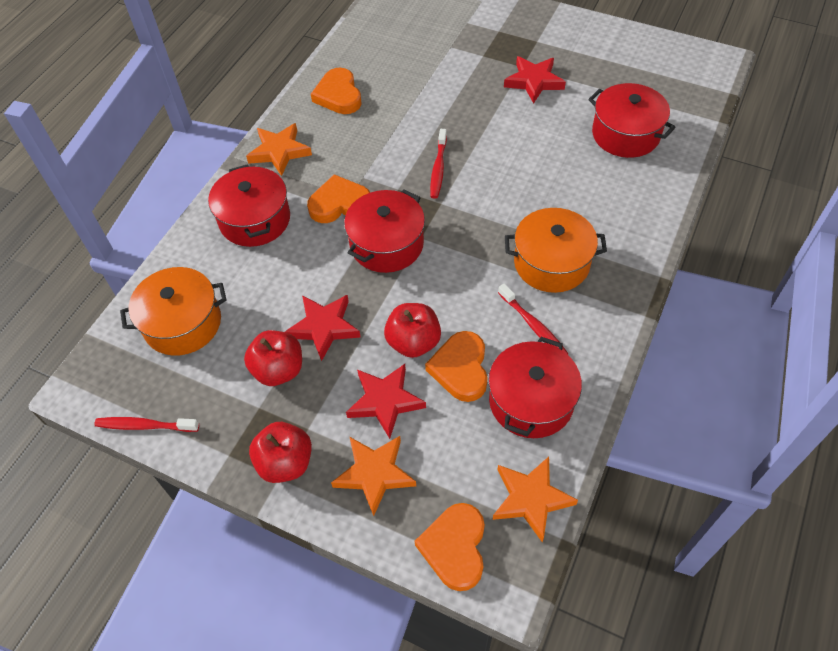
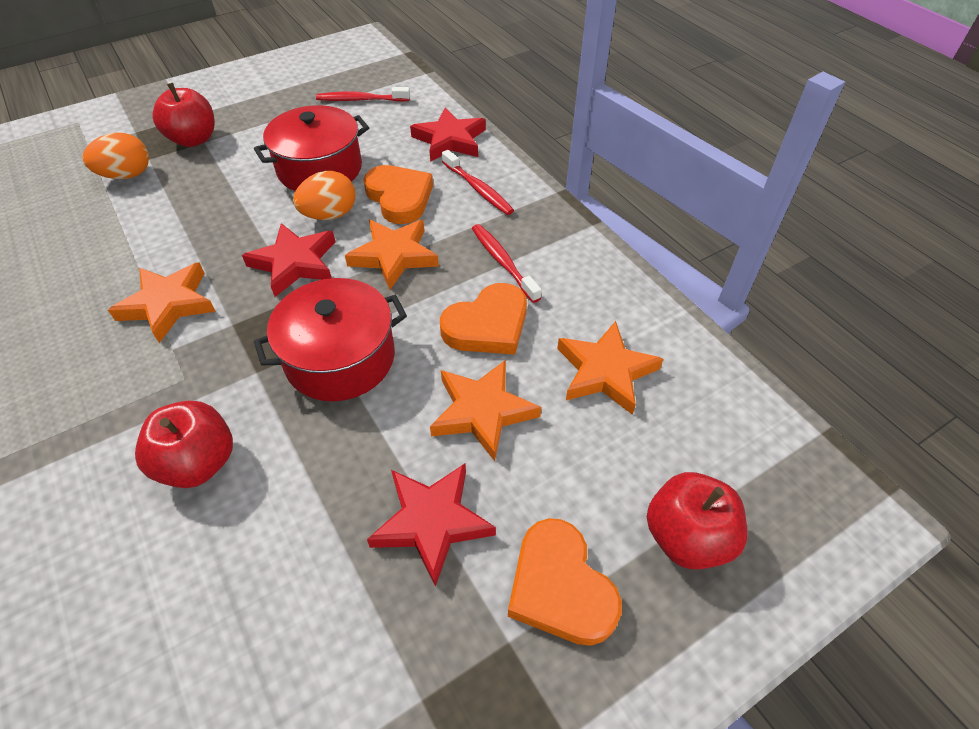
orange egg: 0 -> 2
orange heart: 4 -> 3
orange pot: 2 -> 0
orange star: 3 -> 4
red pot: 4 -> 2

